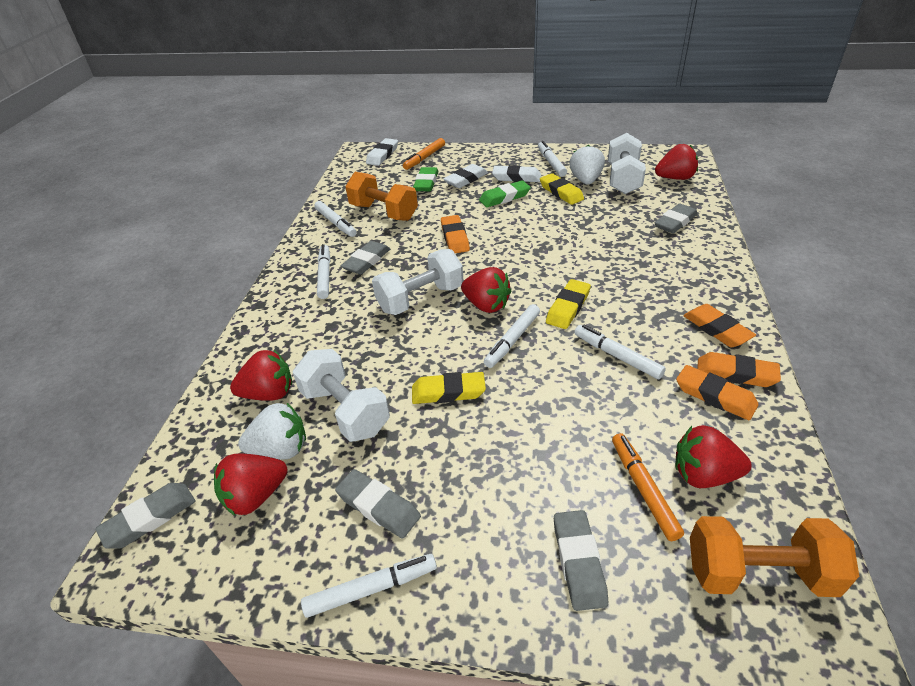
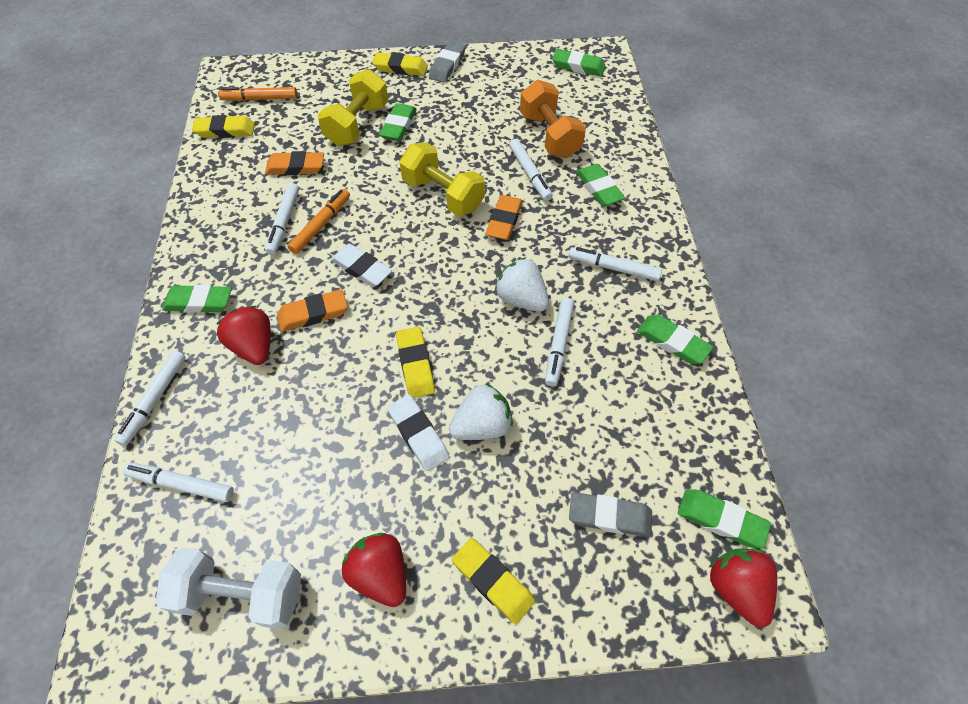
green eraser: 2 -> 6
grey eraser: 5 -> 2
orange dumbbell: 2 -> 1
orange eraser: 4 -> 3
red strawberry: 5 -> 3
white dumbbell: 3 -> 1
white eraser: 3 -> 2
yellow dumbbell: 0 -> 2
yellow eraser: 3 -> 4

